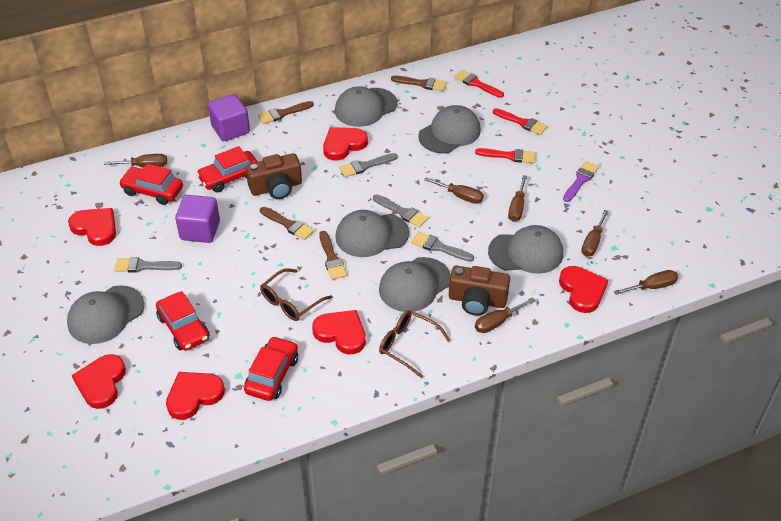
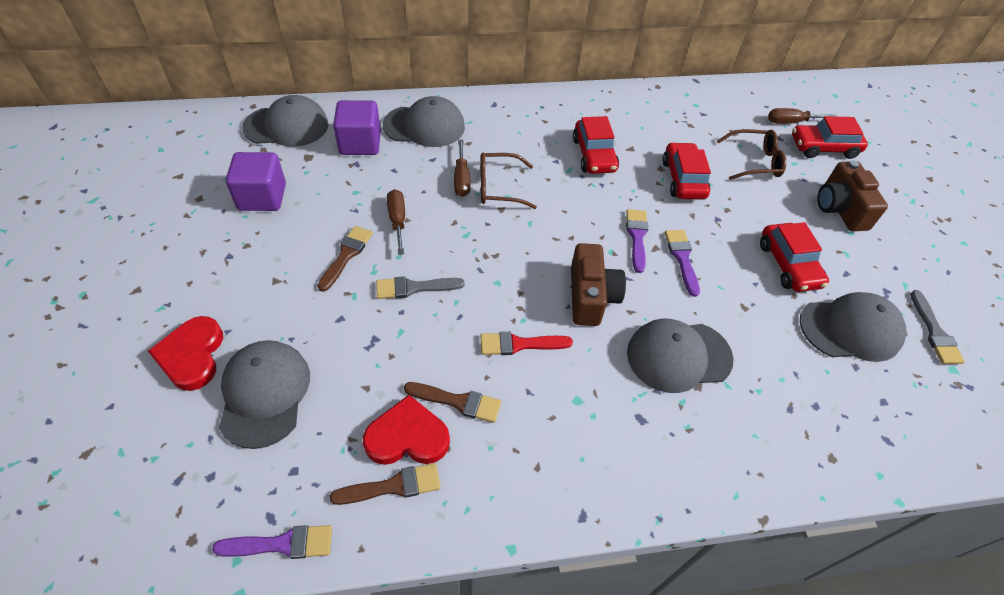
brown brush: 4 -> 3
brown screwdriver: 6 -> 3
grey brush: 4 -> 2
grey cap: 6 -> 5
purple brush: 1 -> 3
red brush: 3 -> 1
red heart: 6 -> 2

